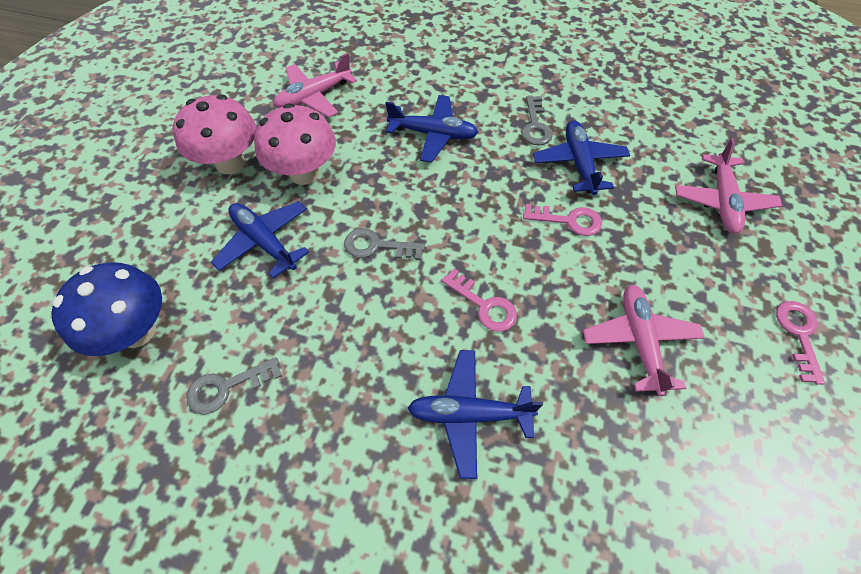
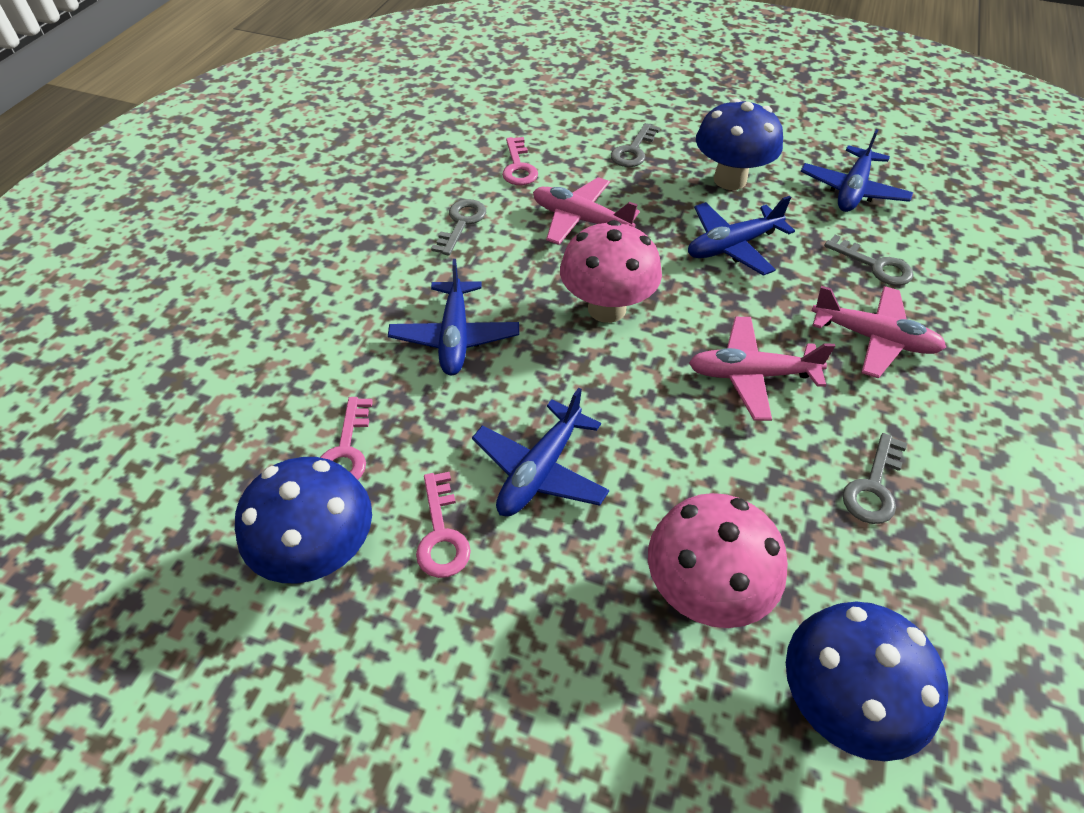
blue mushroom: 1 -> 3
grey key: 3 -> 4

